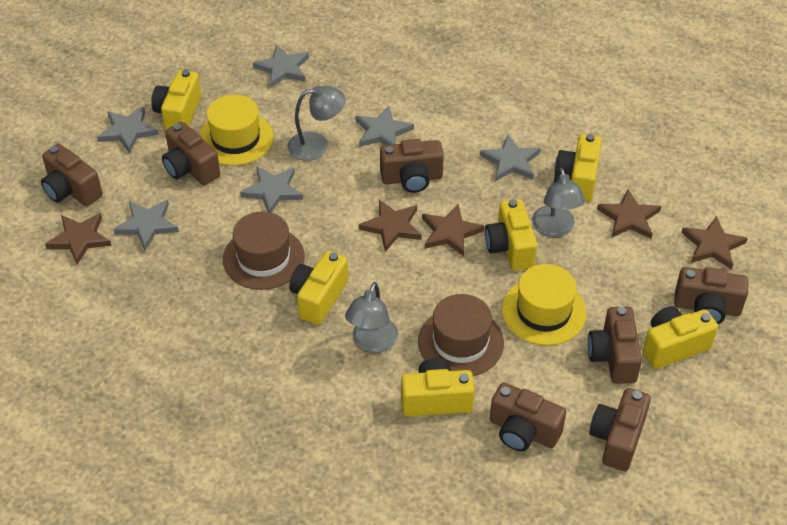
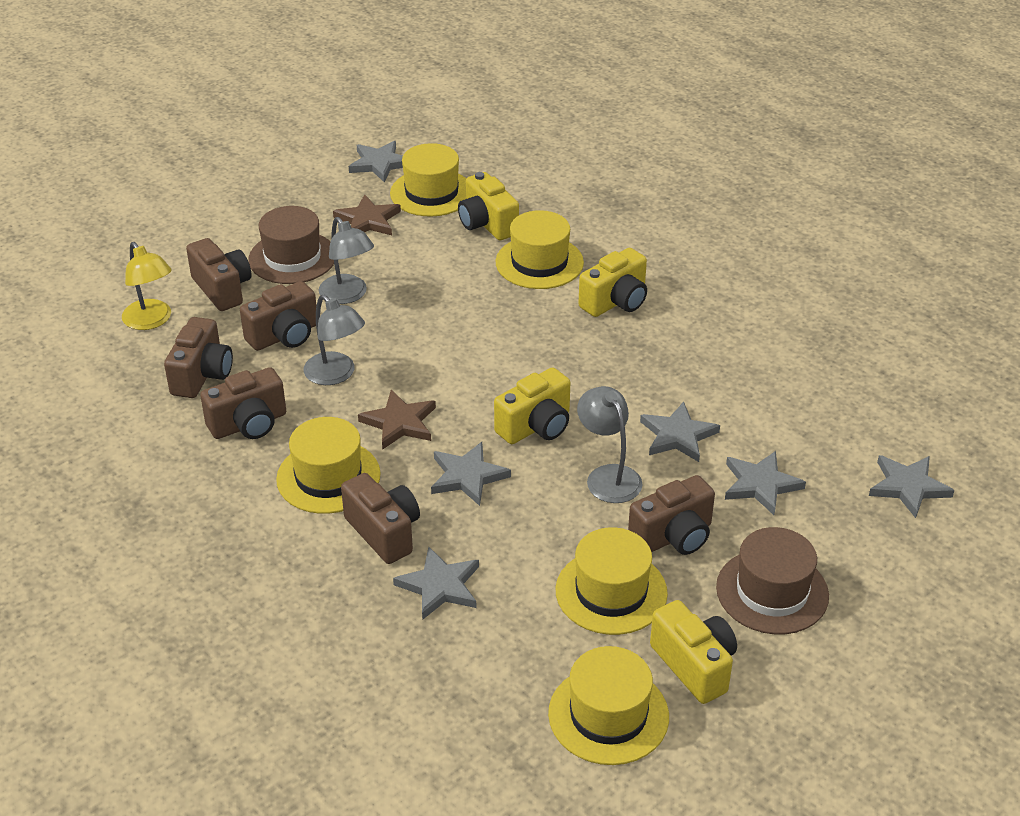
brown camera: 7 -> 6
brown star: 5 -> 2
yellow camera: 6 -> 4
yellow hat: 2 -> 5
yellow lamp: 0 -> 1

